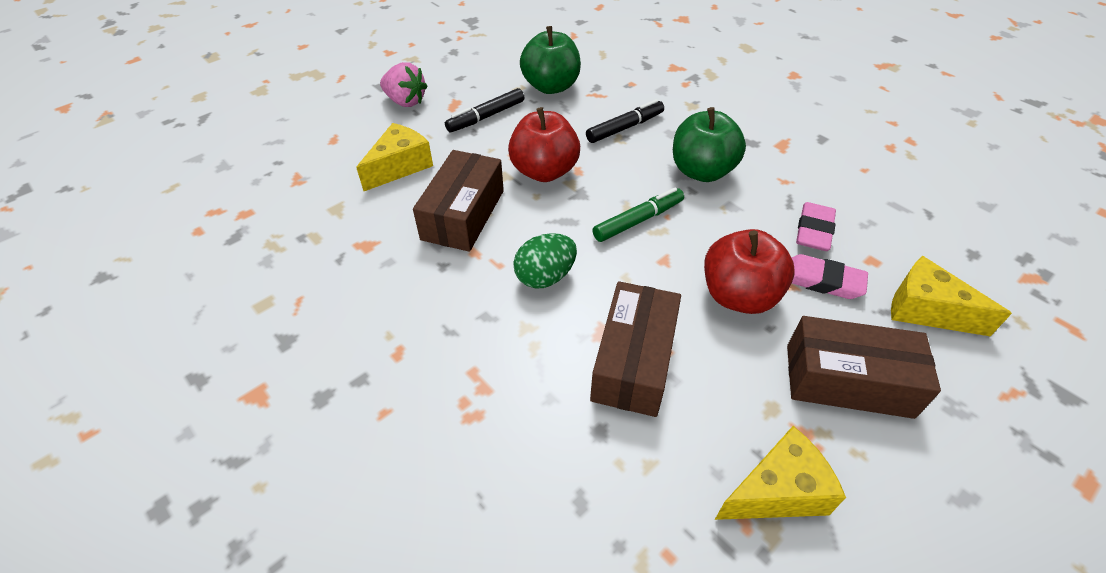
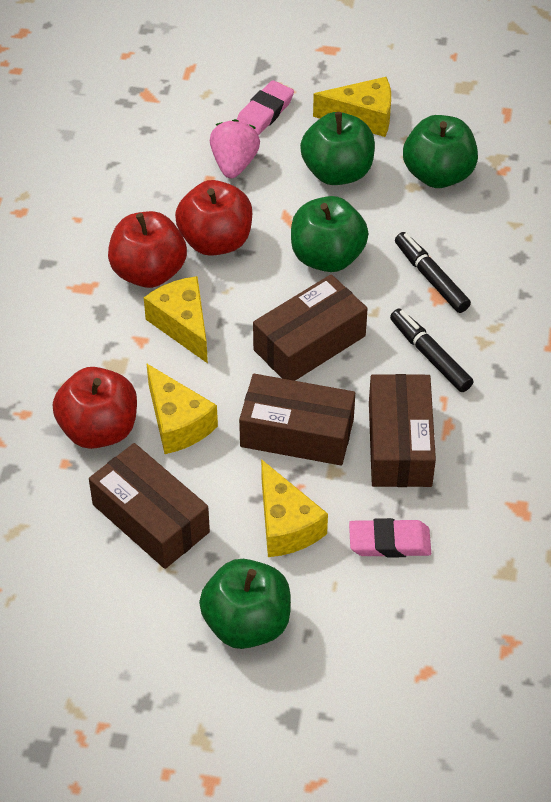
brown box: 3 -> 4
green apple: 2 -> 4
green egg: 1 -> 0
green marker: 1 -> 0
red apple: 2 -> 3
yellow cheese: 3 -> 4

